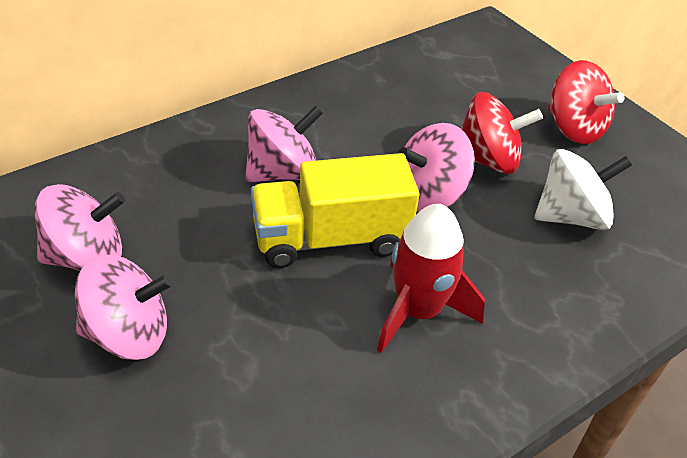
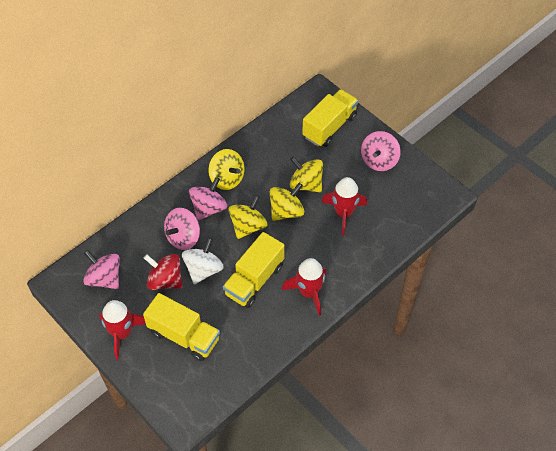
red rocket: 1 -> 3
red spinning top: 2 -> 1
yellow spinning top: 0 -> 4
yellow truck: 1 -> 3

